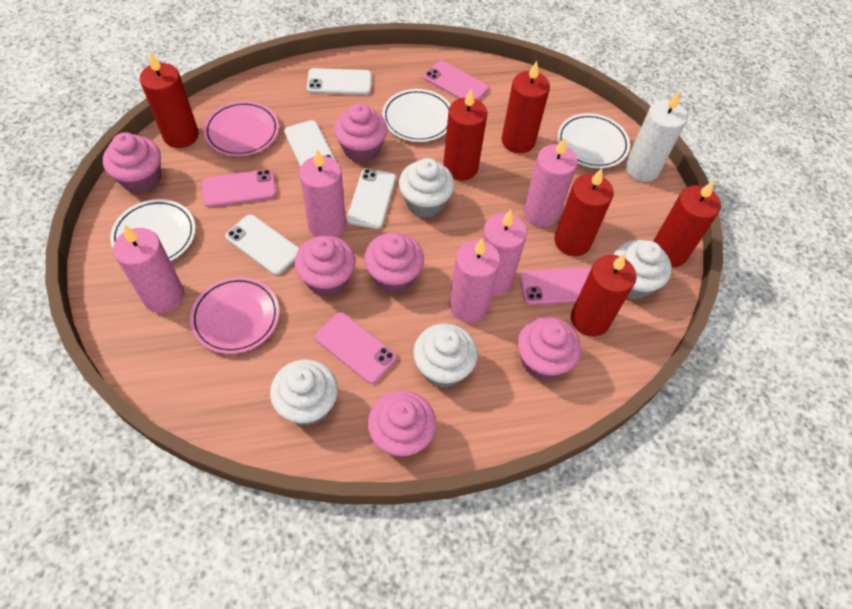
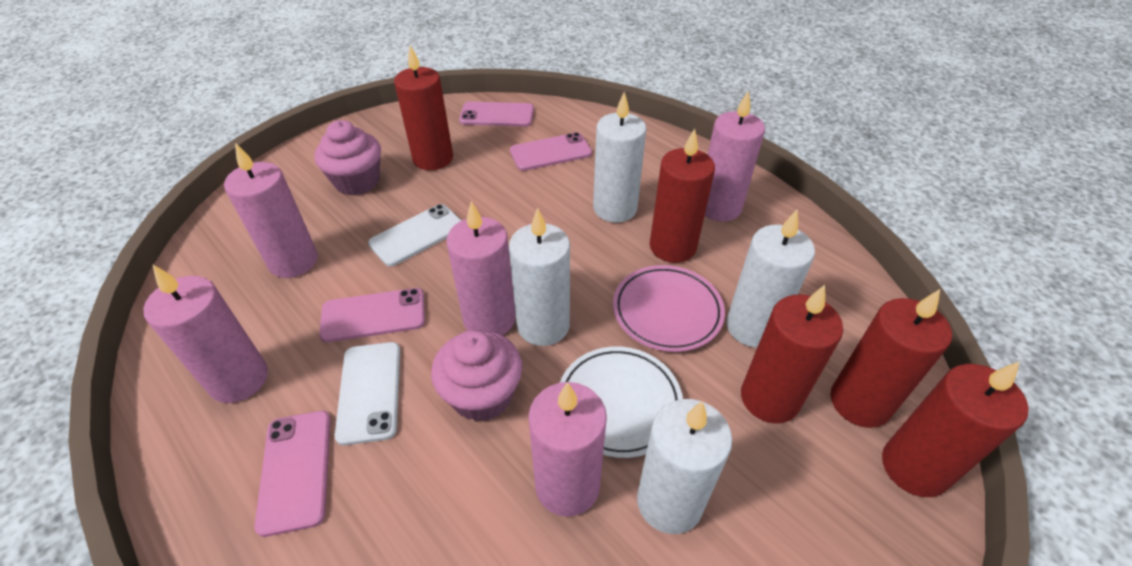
pink cupcake: 6 -> 2
pink plate: 2 -> 1
red candle: 6 -> 5
white candle: 1 -> 4
white cupcake: 4 -> 0
white phone: 4 -> 2
white plate: 3 -> 1

